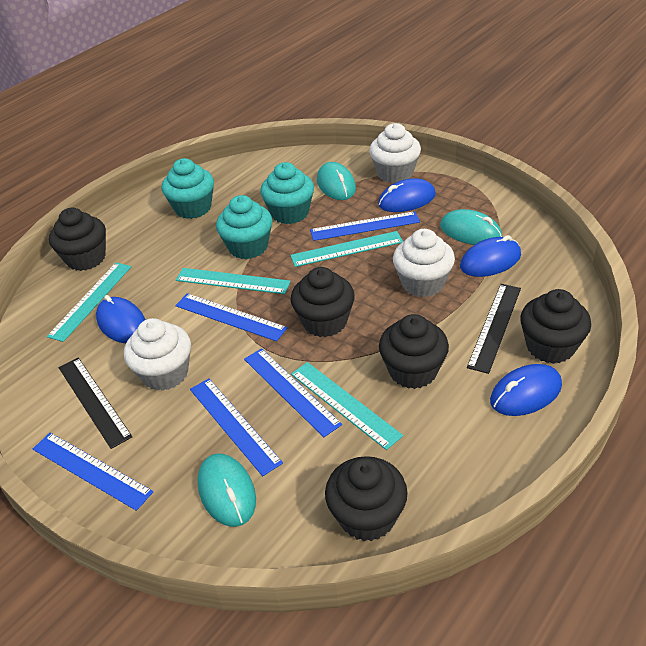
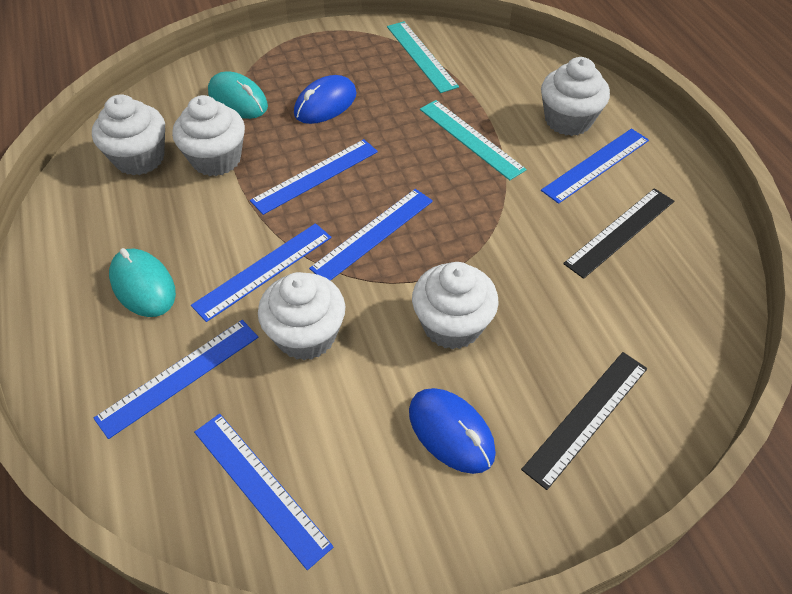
black cupcake: 5 -> 0
blue mouse: 4 -> 2
blue ruler: 5 -> 6
turquoise cupcake: 3 -> 0
turquoise mouse: 3 -> 2
turquoise ruler: 4 -> 2
white cupcake: 3 -> 5

